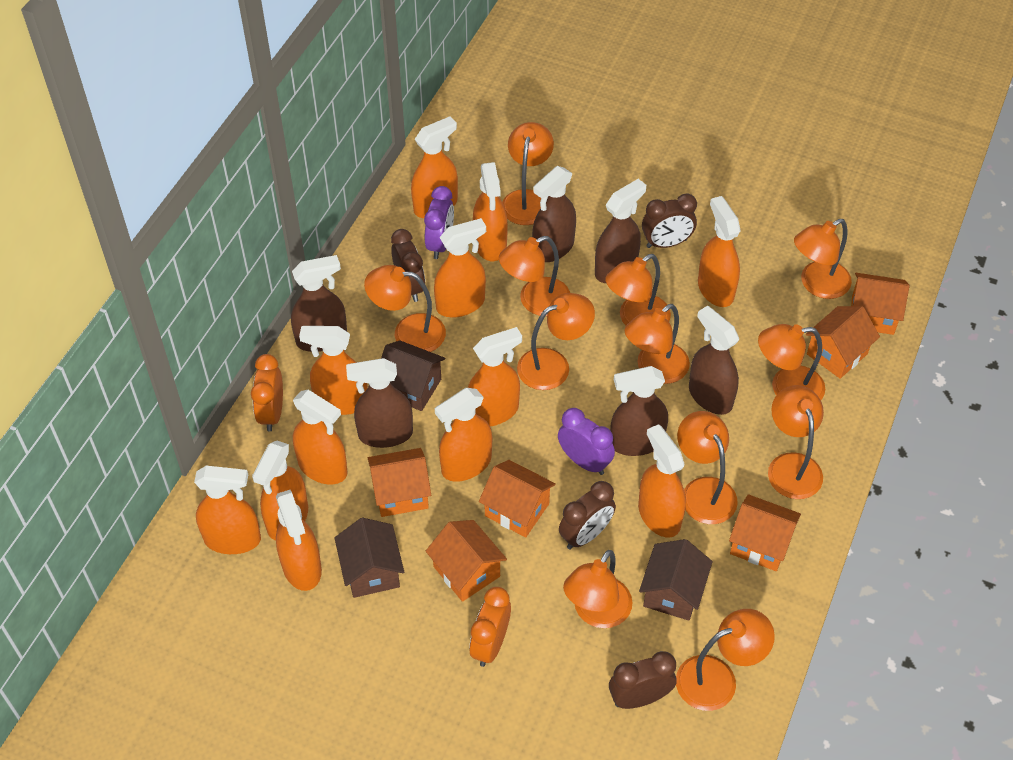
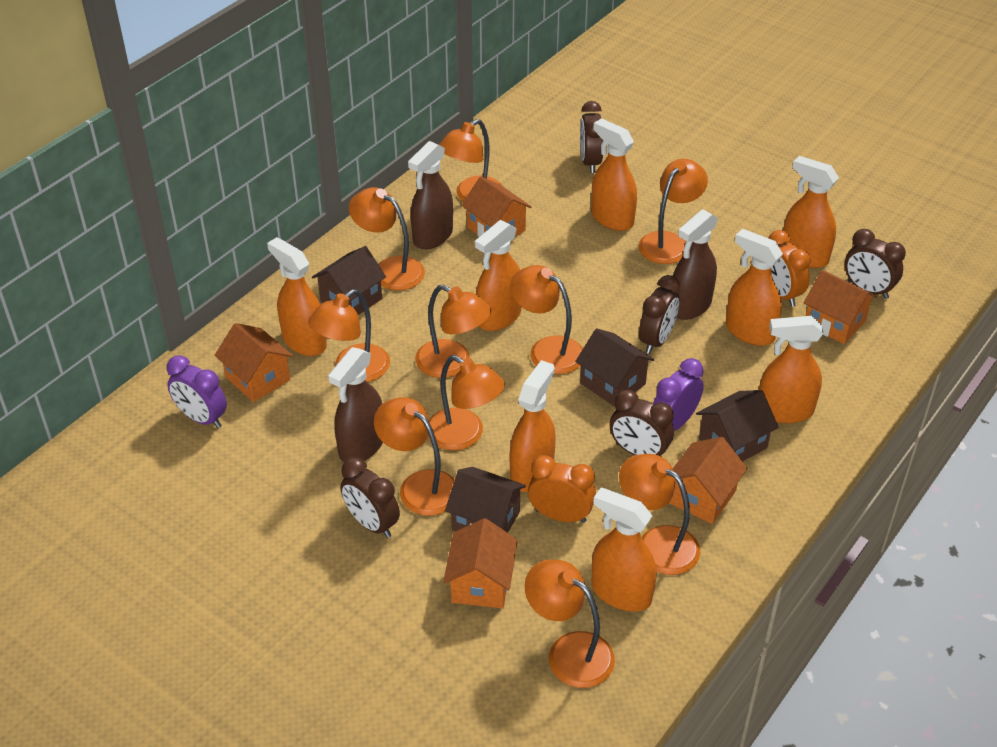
brown clock: 4 -> 5
brown house: 3 -> 4
brown spray bottle: 6 -> 3
orange house: 6 -> 5
orange lamp: 12 -> 10
orange spray bottle: 12 -> 8

